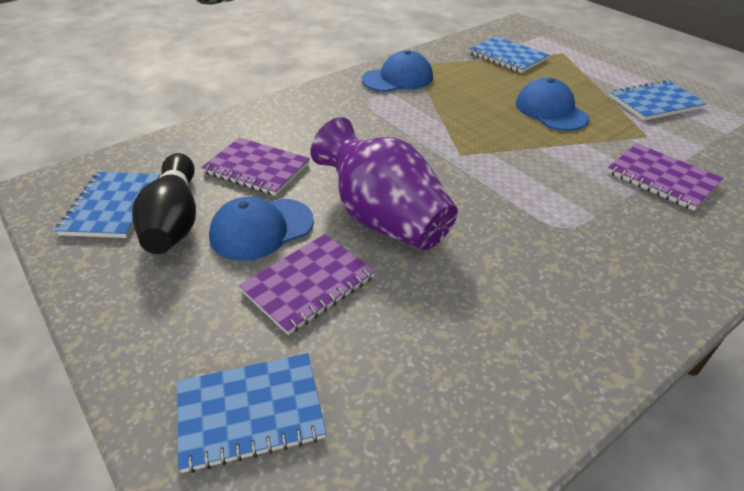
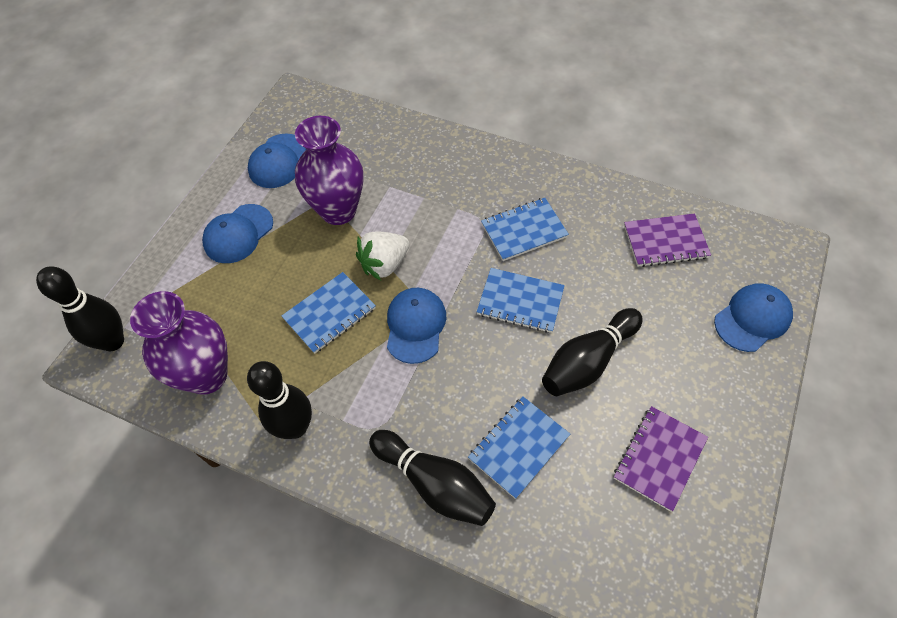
black bowling pin: 1 -> 4
blue cap: 3 -> 4
purple notebook: 3 -> 2
purple vase: 1 -> 2
white strawberry: 0 -> 1

